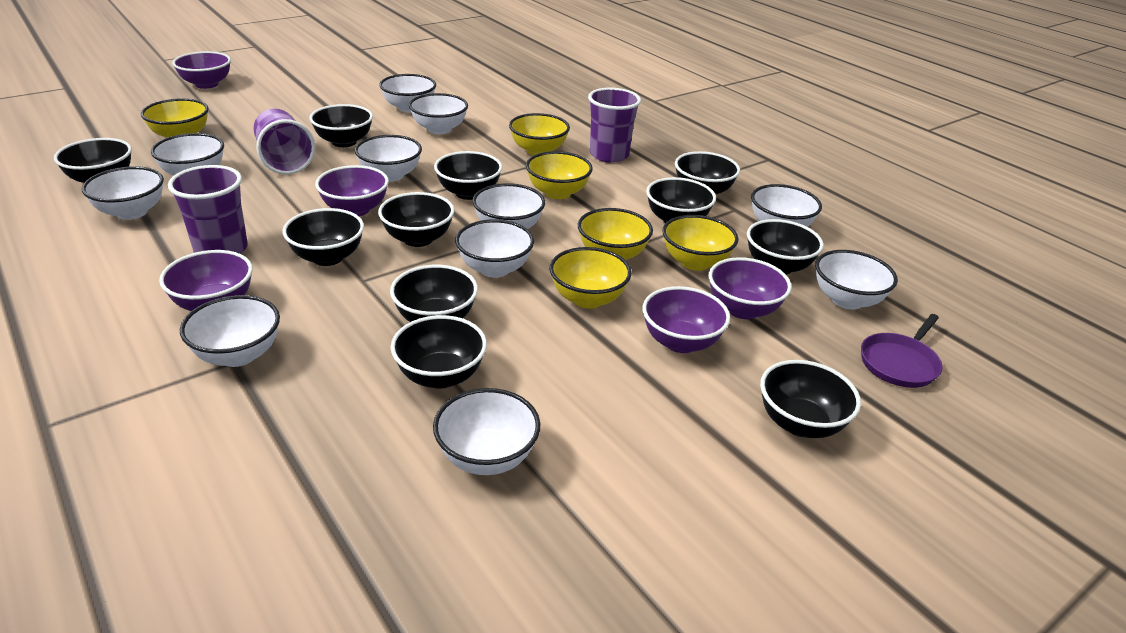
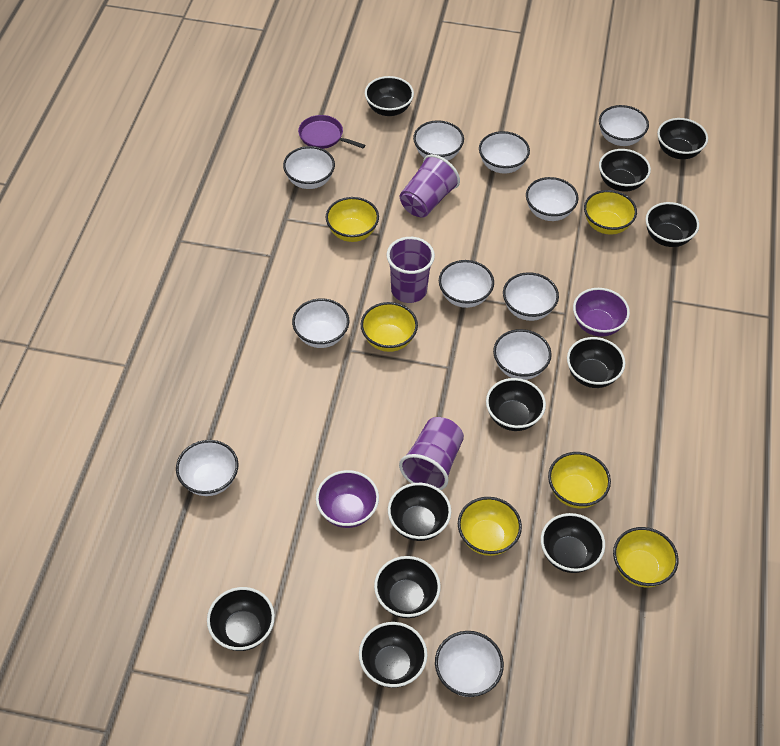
purple bowl: 5 -> 2

